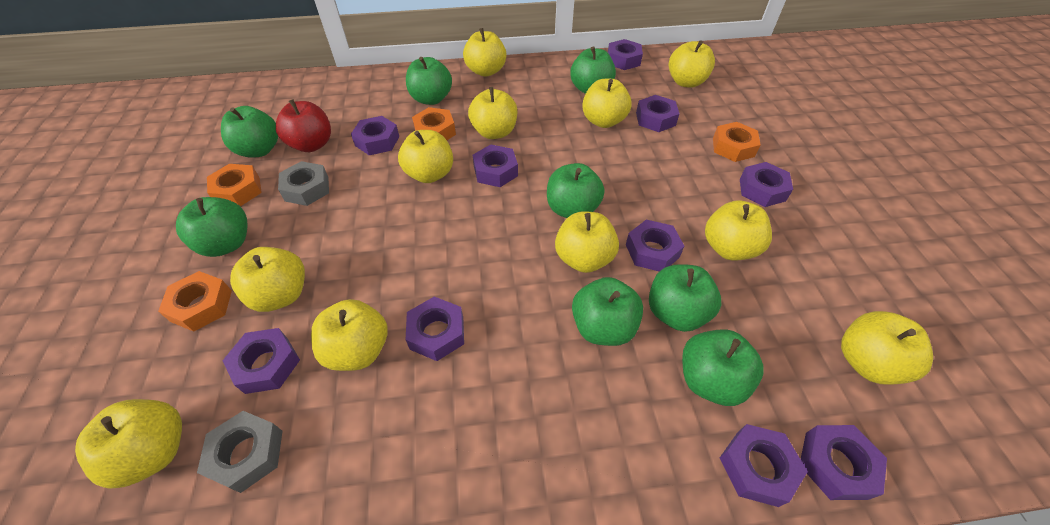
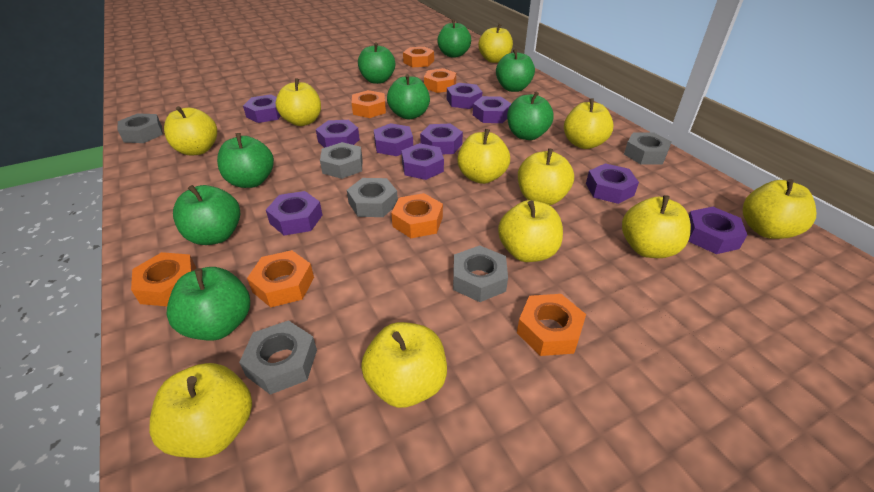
grey nut: 2 -> 6
orange nut: 4 -> 7
red apple: 1 -> 0

